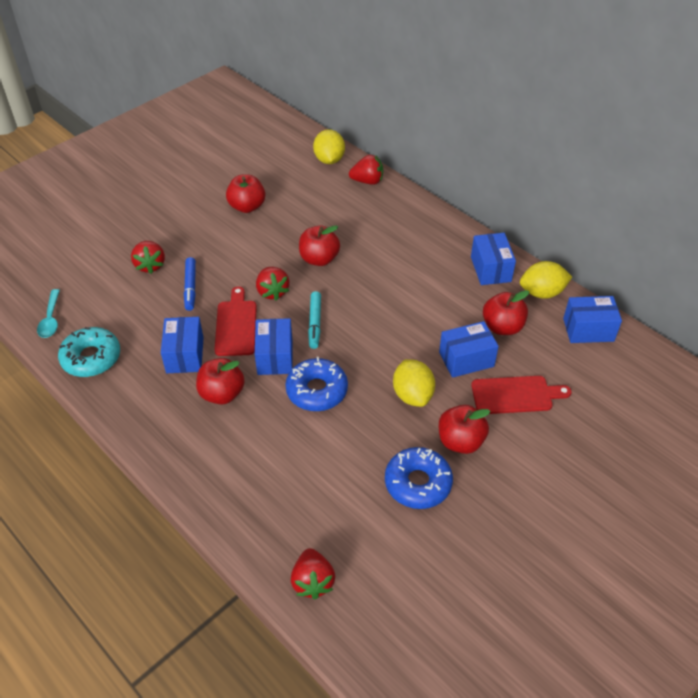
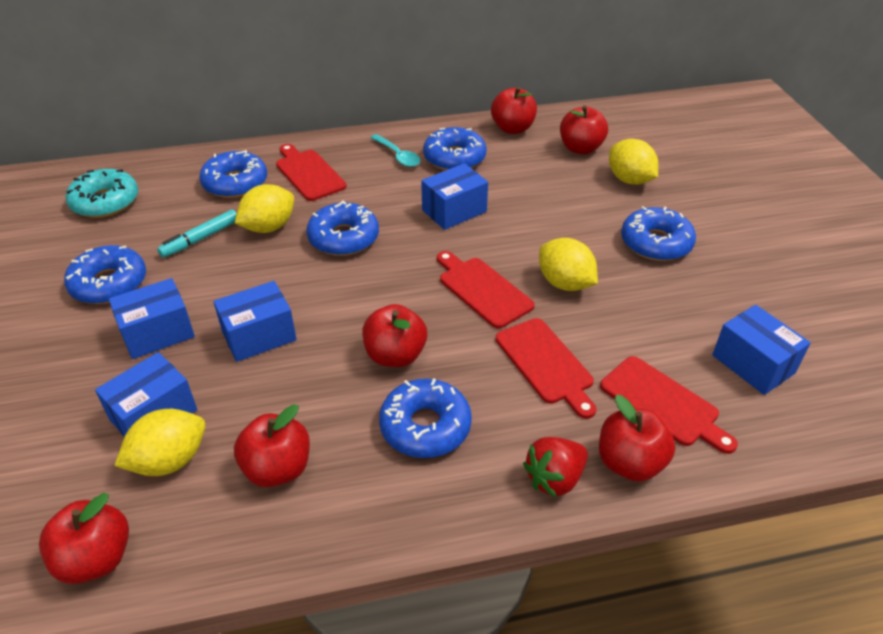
blue donut: 2 -> 6
blue marker: 1 -> 0
red apple: 5 -> 6
red cutting board: 2 -> 4
red strawberry: 4 -> 1
yellow lemon: 3 -> 4

